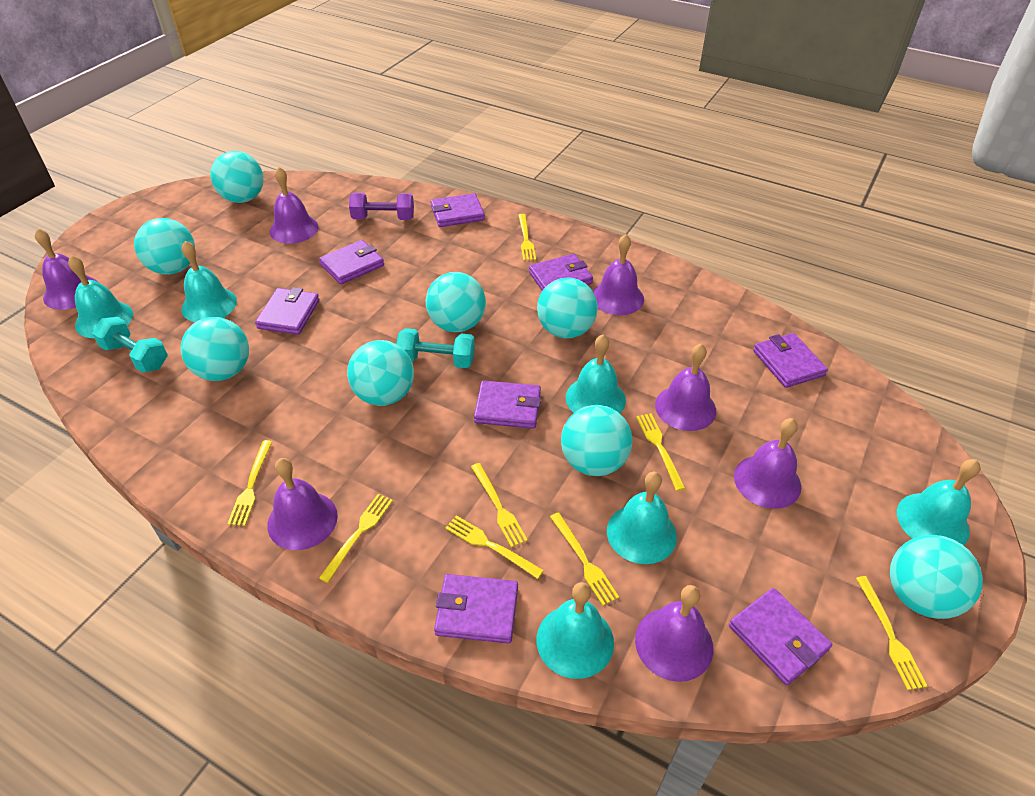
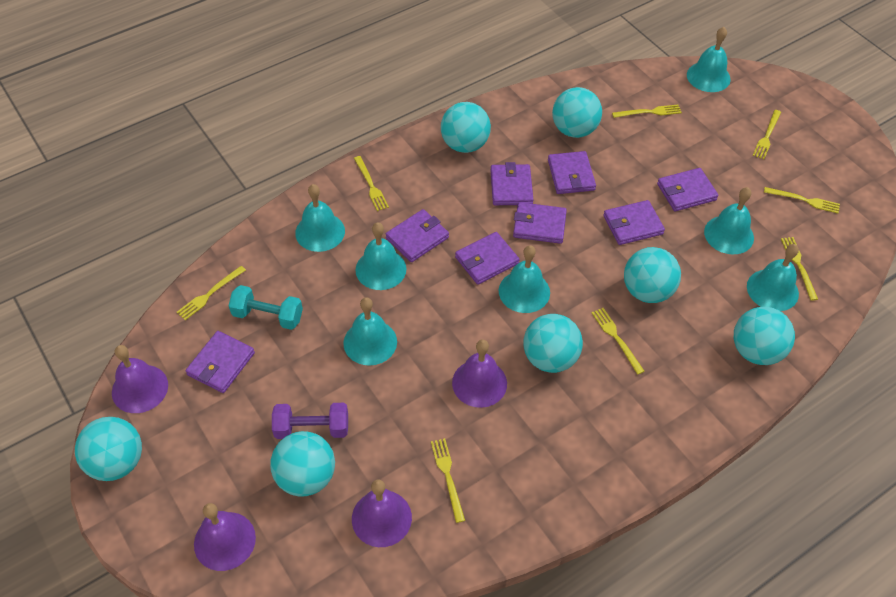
purple bell: 7 -> 4
turquoise ball: 8 -> 7
turquoise bell: 6 -> 7
turquoise dumbbell: 2 -> 1

